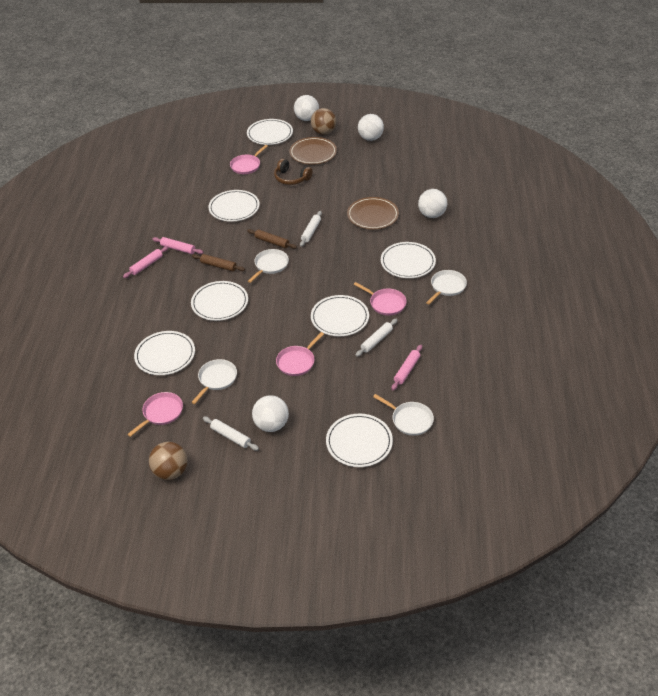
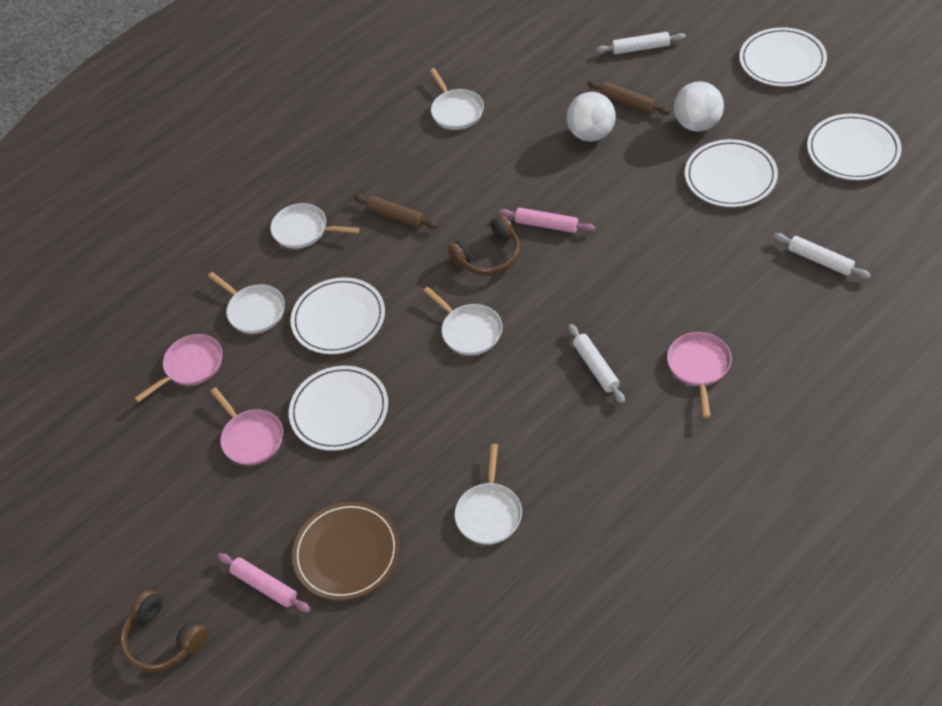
brown ball: 2 -> 0
brown headphones: 1 -> 2
brown plate: 2 -> 1
pink pan: 4 -> 3
pink rolling pin: 3 -> 2
white ball: 4 -> 2
white pan: 4 -> 5
white plate: 7 -> 5

